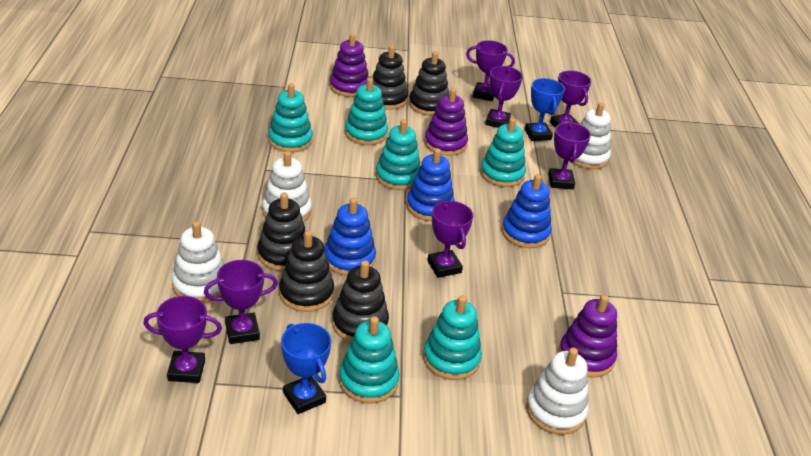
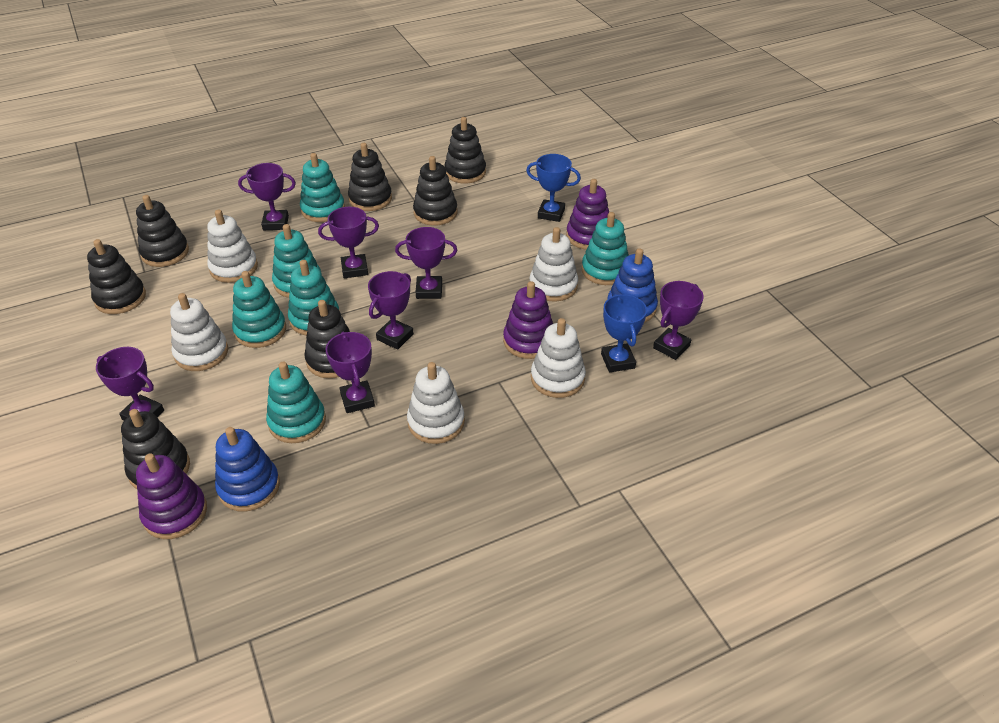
black stacking toy: 5 -> 7
blue stacking toy: 3 -> 2
white stacking toy: 4 -> 5

